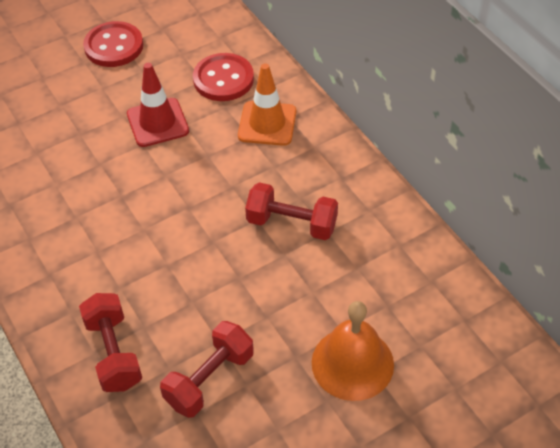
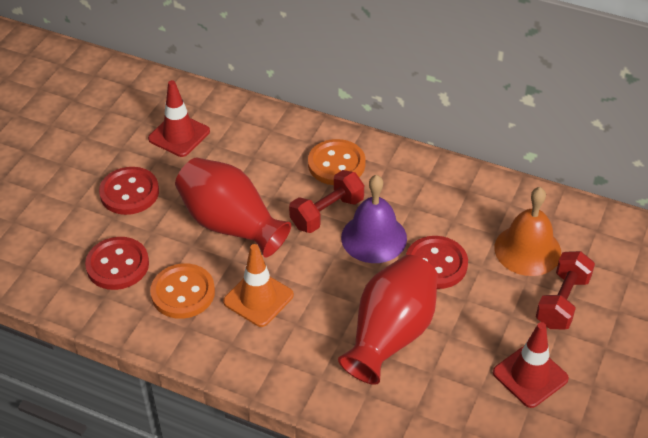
orange button: 0 -> 2
purple bell: 0 -> 1
red button: 2 -> 3
red dumbbell: 3 -> 2
red traffic cone: 1 -> 2
red vase: 0 -> 2

